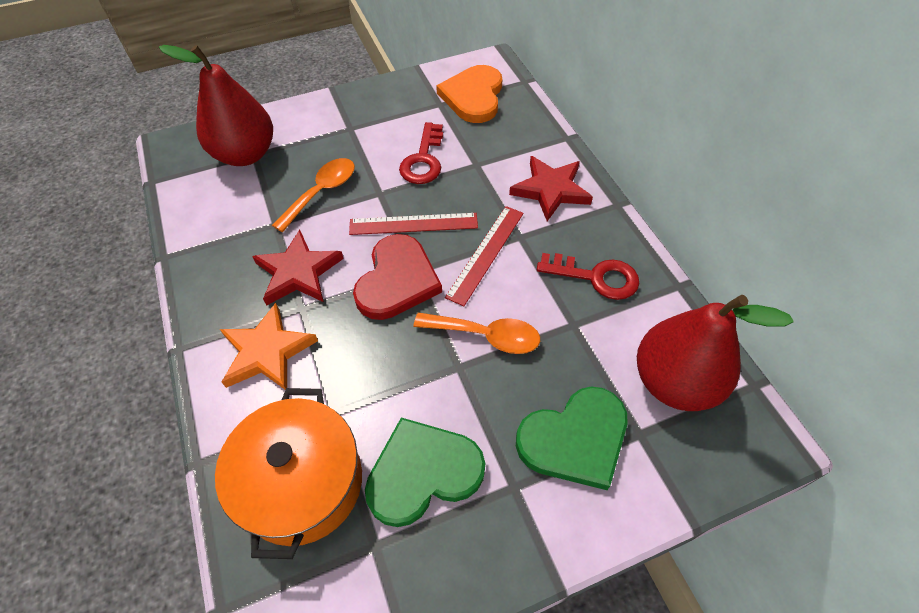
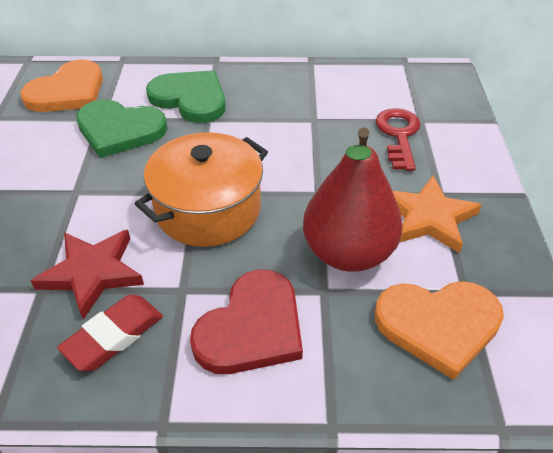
orange heart: 1 -> 2
orange spoon: 2 -> 0
red eraser: 0 -> 1
red key: 2 -> 1
red pear: 2 -> 1
red ruler: 2 -> 0
red star: 2 -> 1

